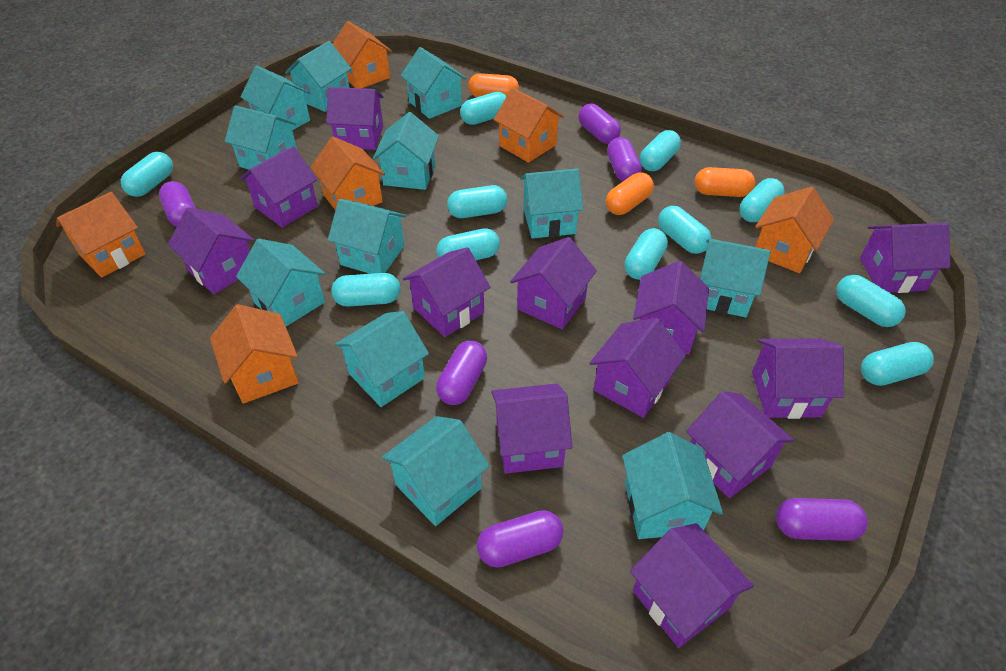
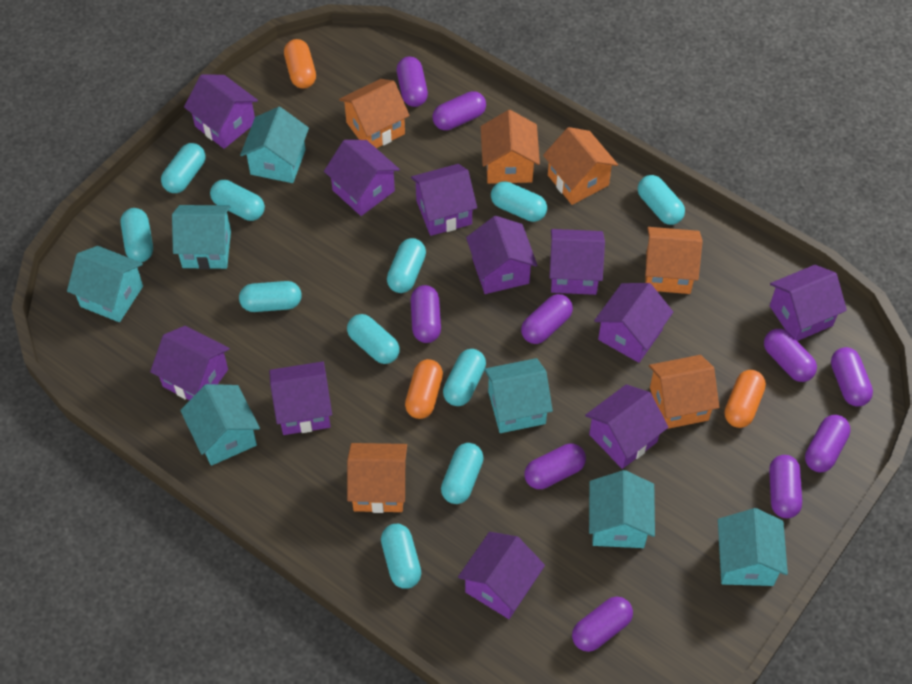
purple capsule: 6 -> 10
purple house: 12 -> 11
turquoise house: 12 -> 7

